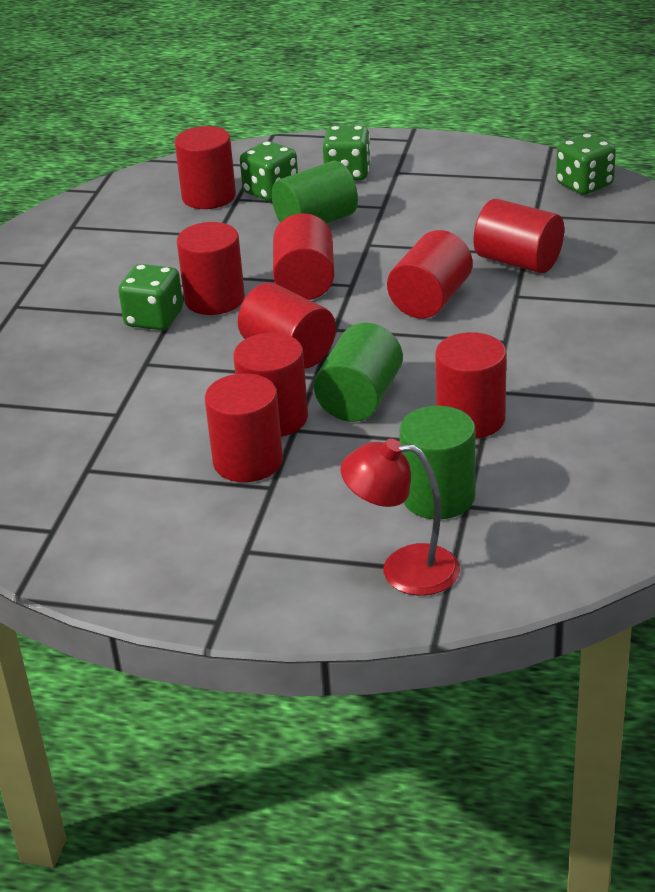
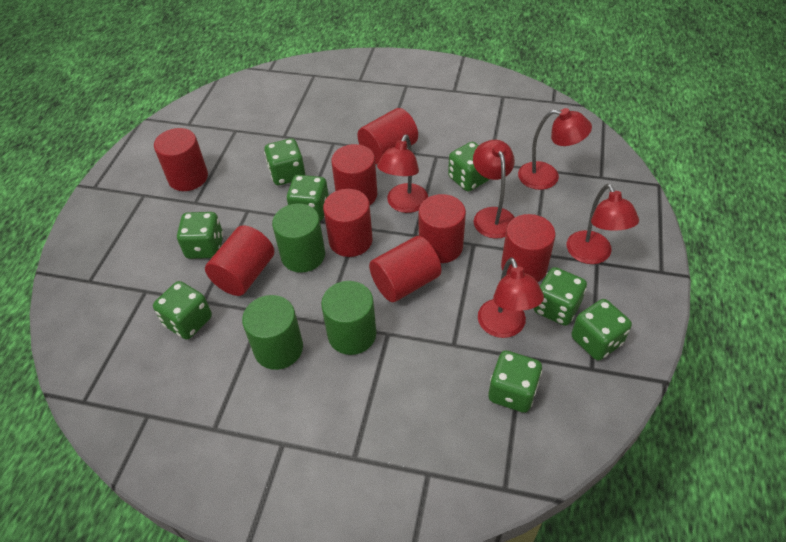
green dice: 4 -> 8
red cylinder: 9 -> 8
red lamp: 1 -> 5

